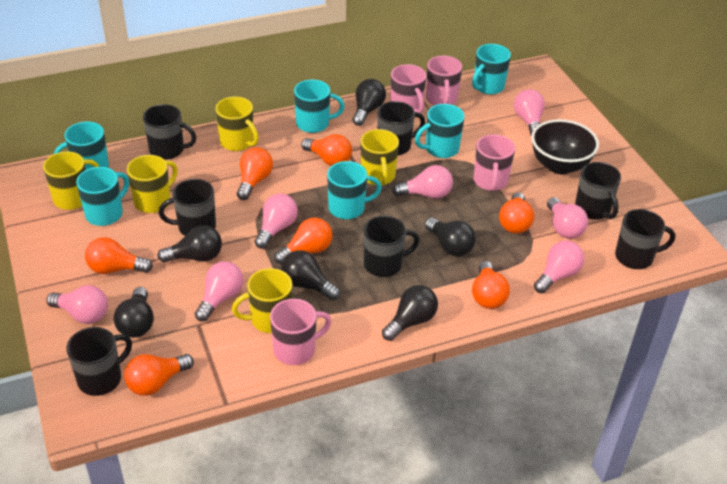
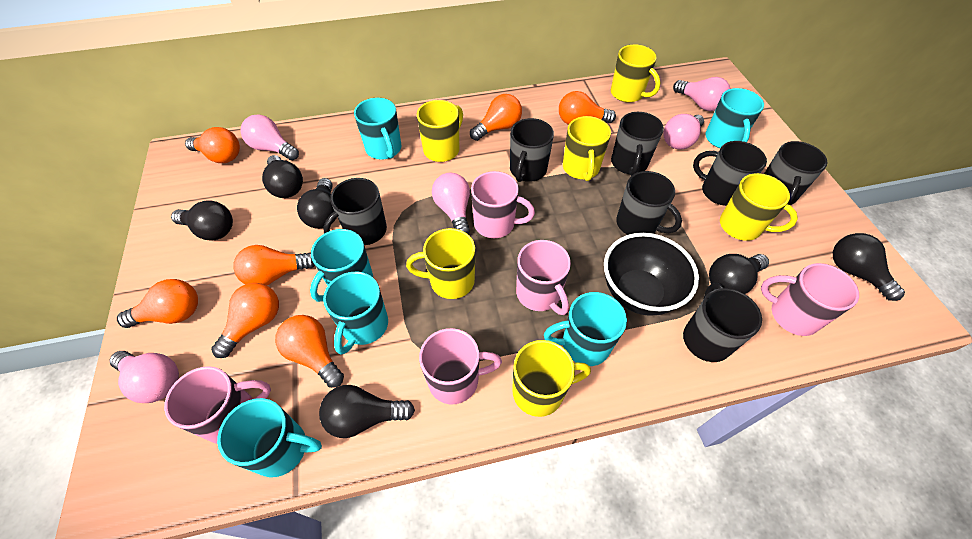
pink light bulb: 7 -> 5
pink mug: 4 -> 5
yellow mug: 5 -> 6

